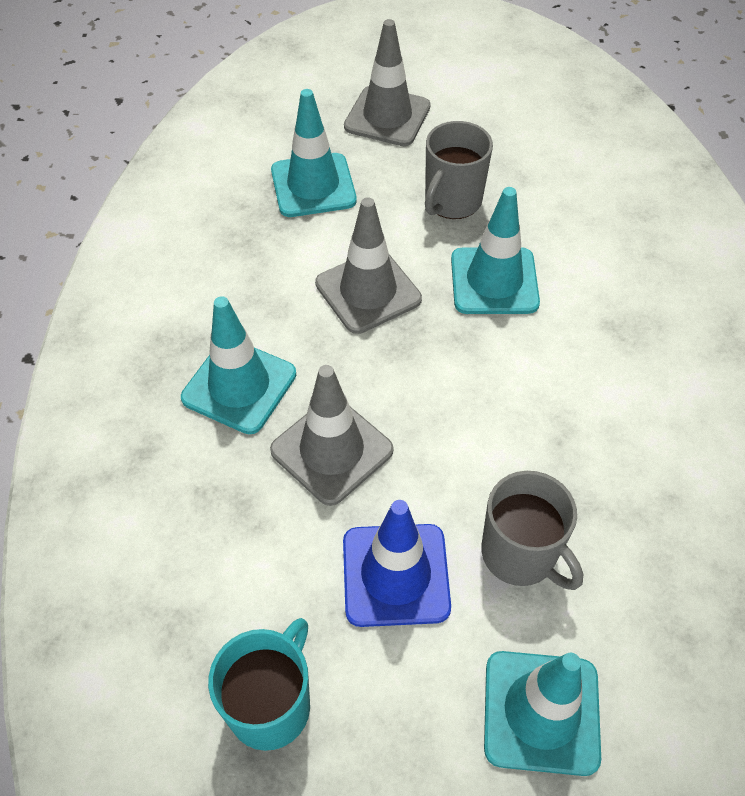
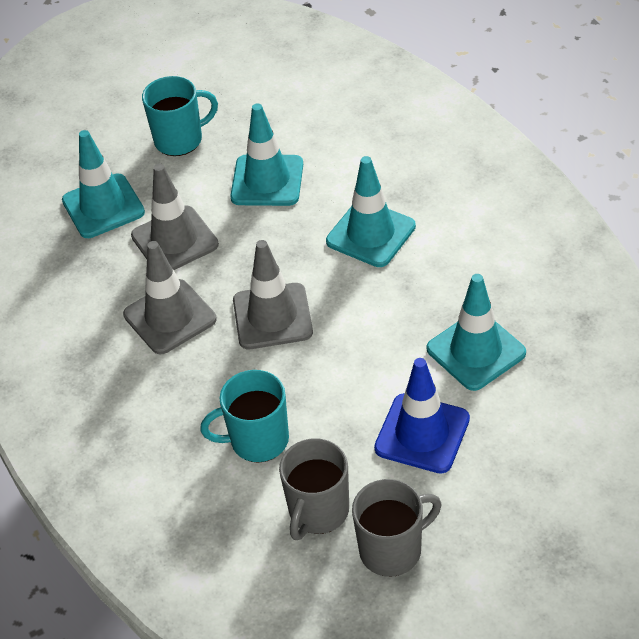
turquoise mug: 1 -> 2

